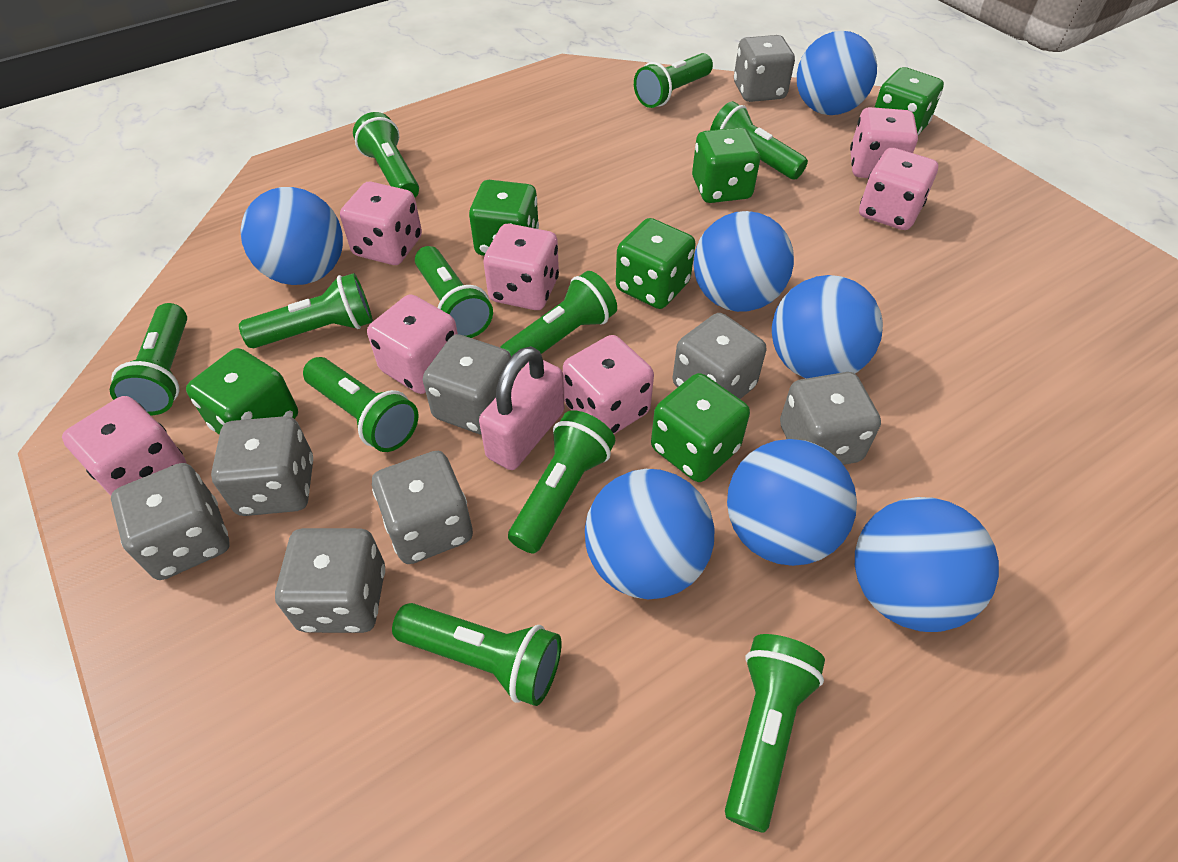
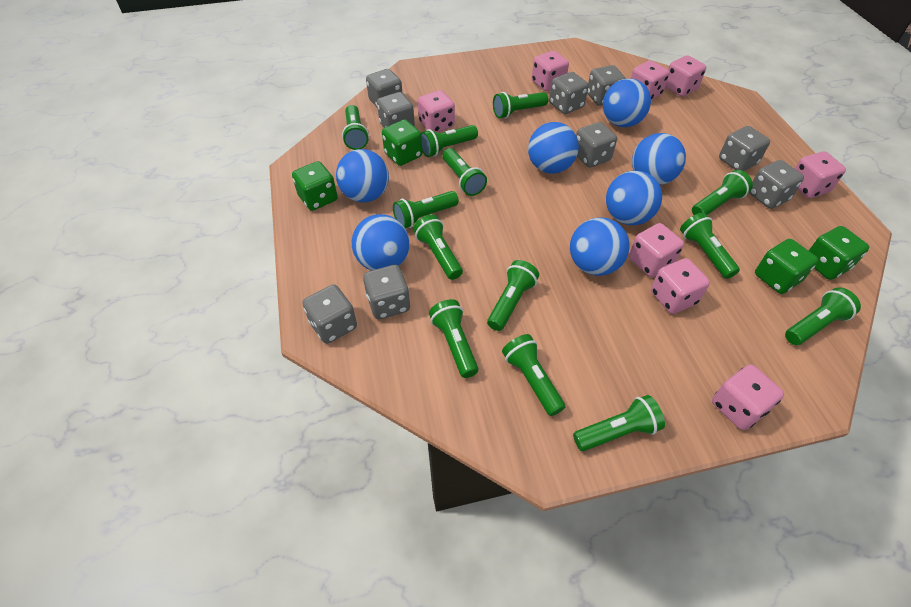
green dice: 6 -> 4
green flashlight: 11 -> 13
grey dice: 8 -> 9
pink dice: 7 -> 8
pink padlock: 1 -> 0

